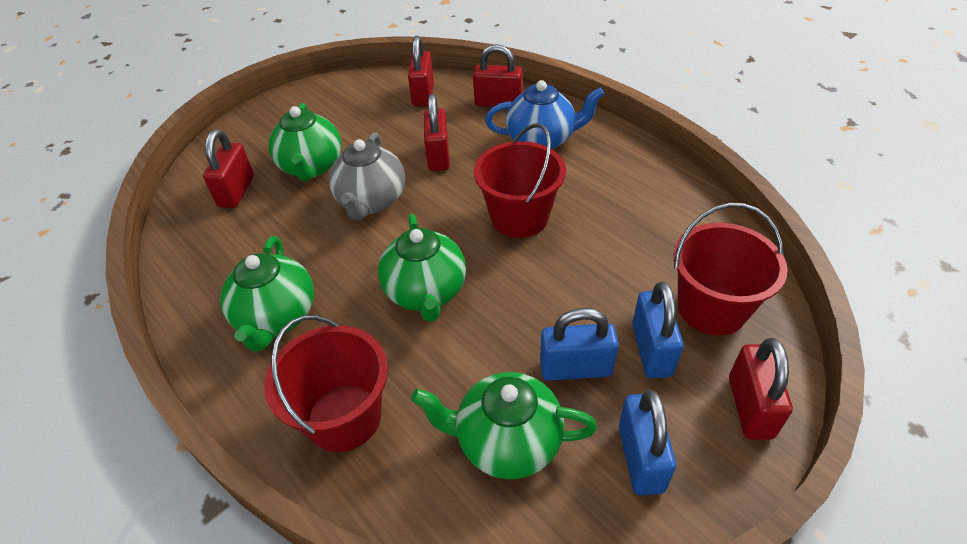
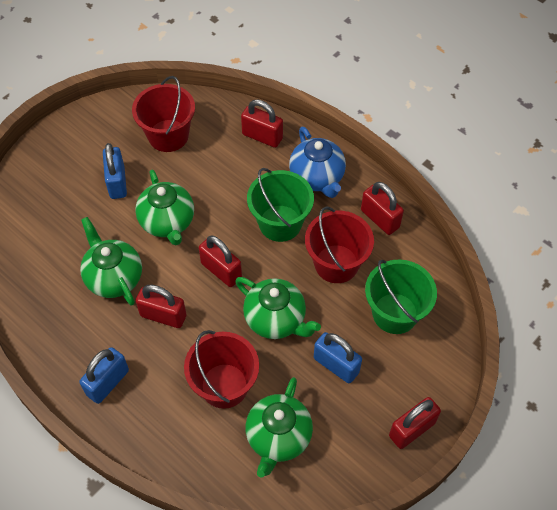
green bucket: 0 -> 2
grey teapot: 1 -> 0

